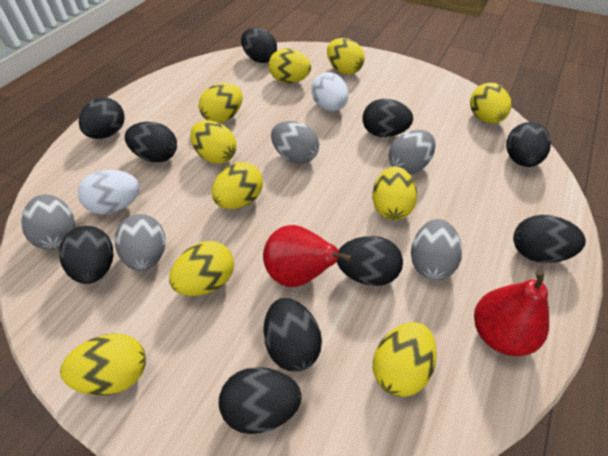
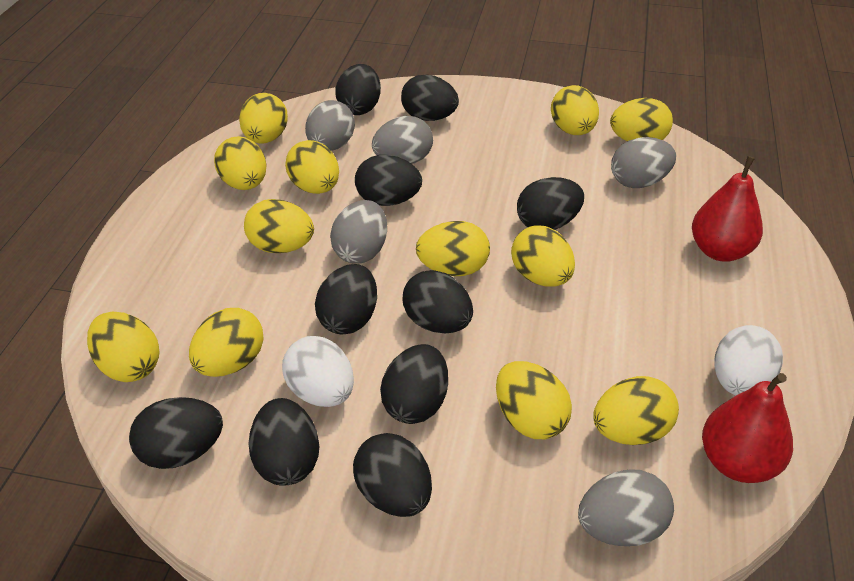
yellow egg: 10 -> 12

